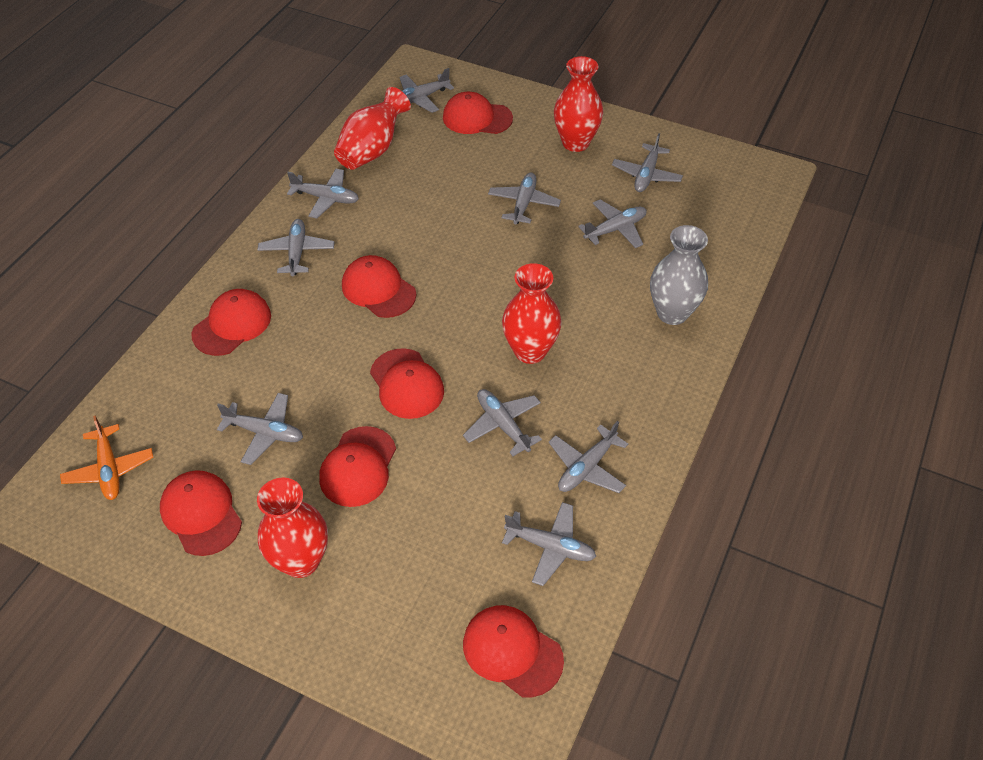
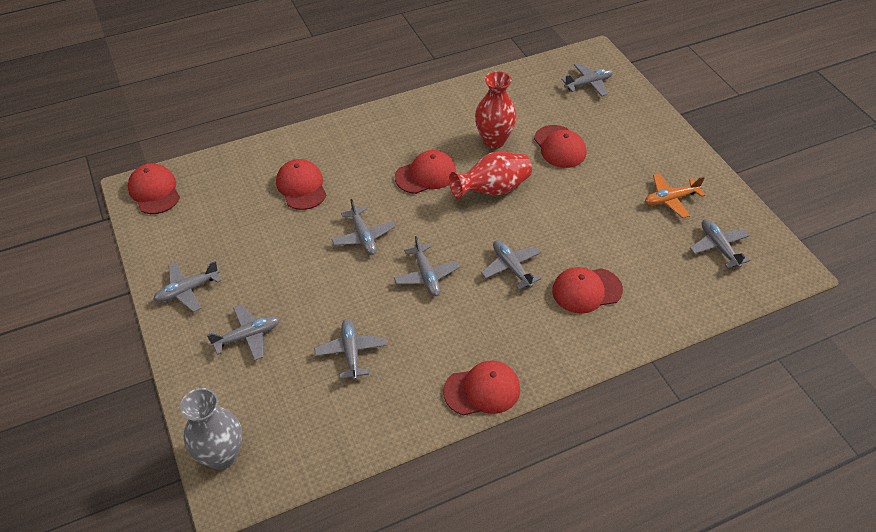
grey plane: 10 -> 8
red cap: 7 -> 6
red vase: 4 -> 2

